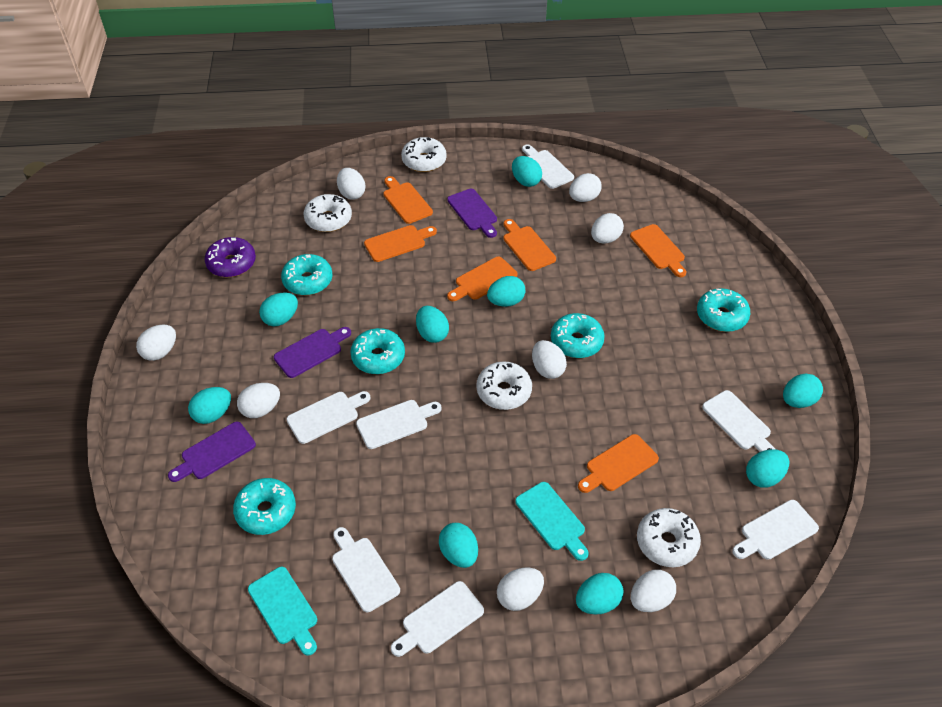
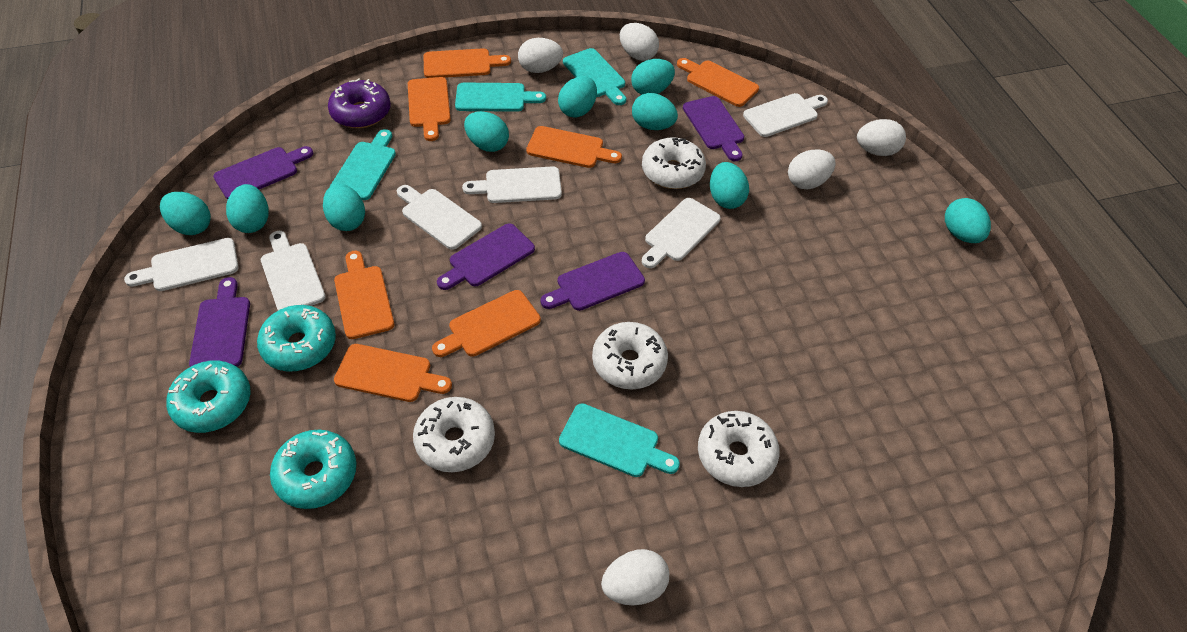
orange cutting board: 6 -> 7
purple cutting board: 3 -> 5
turquoise cutting board: 2 -> 4
turquoise donut: 5 -> 3
white cutting board: 7 -> 6
white egg: 8 -> 5

